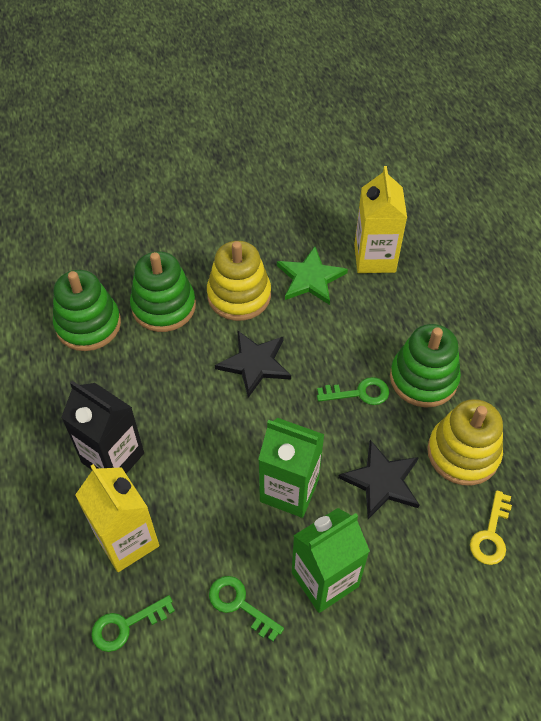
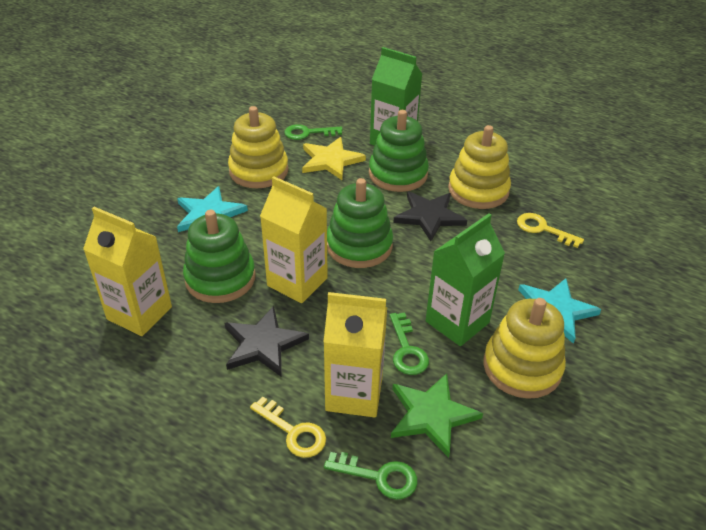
black carton: 1 -> 0
turquoise star: 0 -> 2
yellow carton: 2 -> 3
yellow key: 1 -> 2
yellow stacking toy: 2 -> 3
yellow star: 0 -> 1

